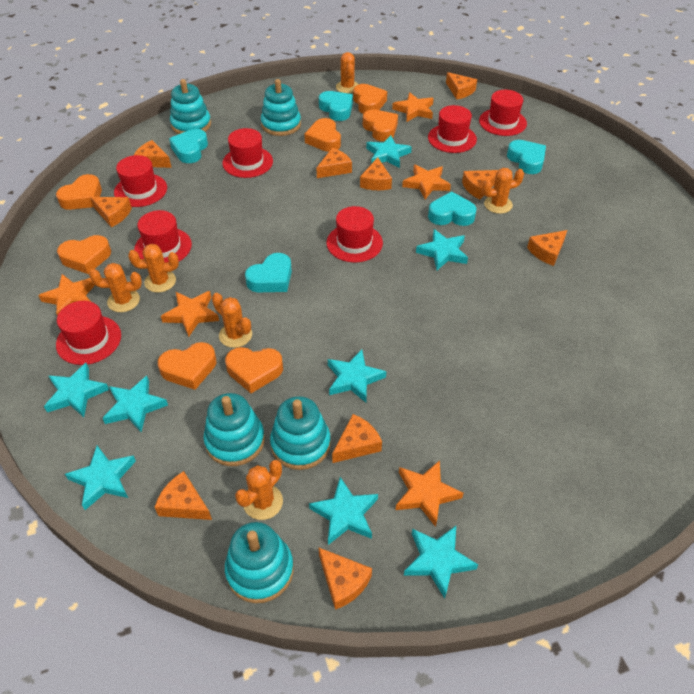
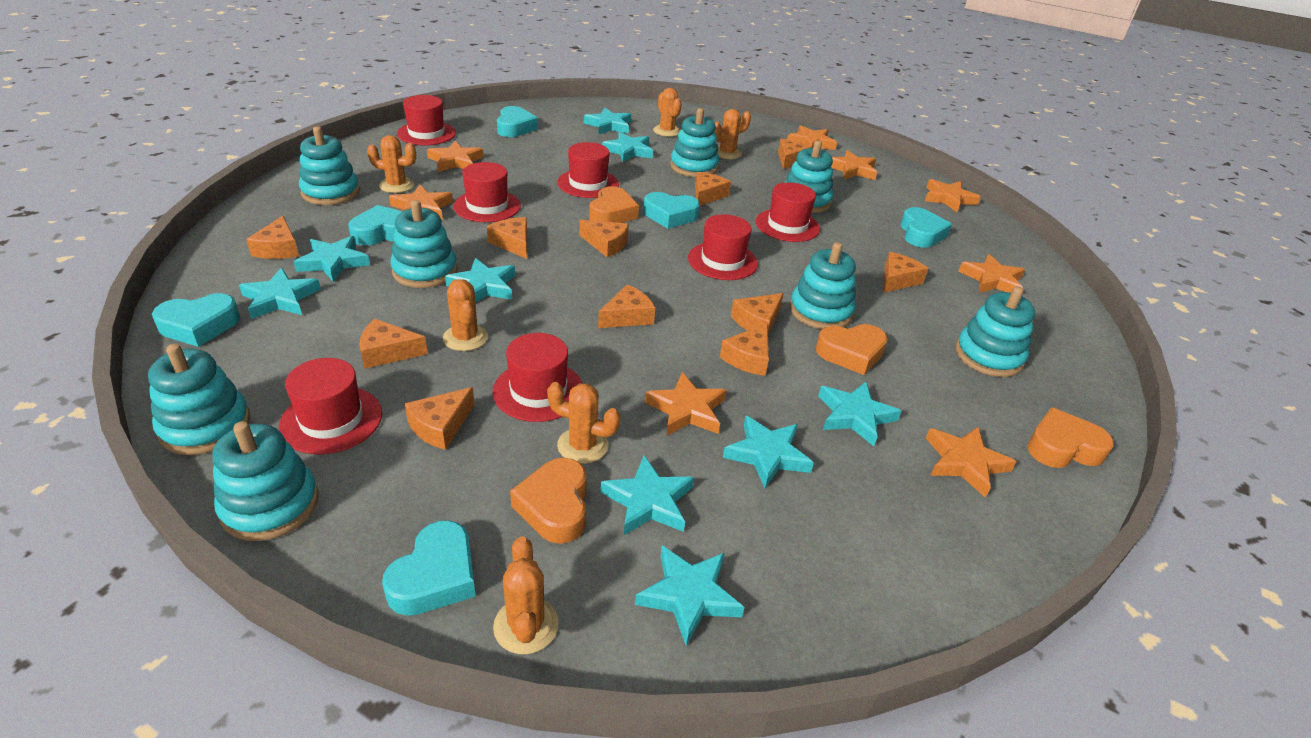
orange cheese: 10 -> 11
orange heart: 7 -> 4
orange star: 5 -> 8
turquoise heart: 5 -> 6
turquoise stacking toy: 5 -> 8
turquoise star: 8 -> 9

